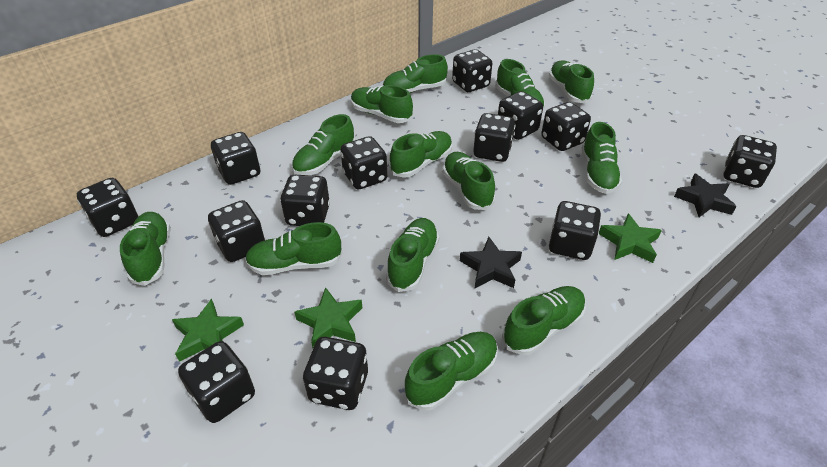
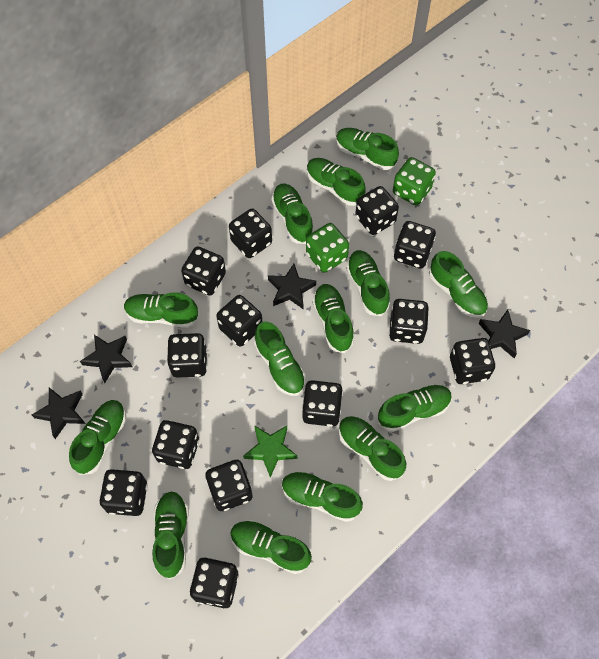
black star: 2 -> 4
green dice: 0 -> 2
green shoe: 13 -> 14
green star: 3 -> 1

